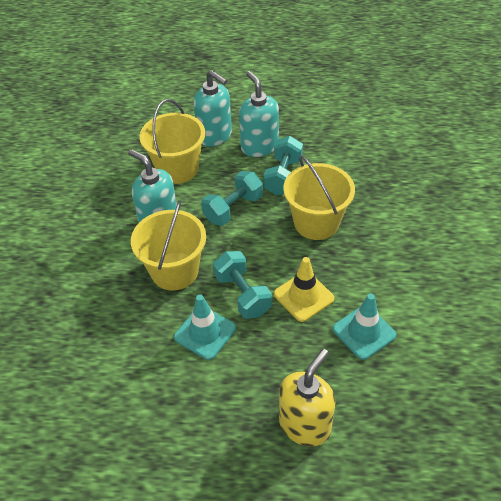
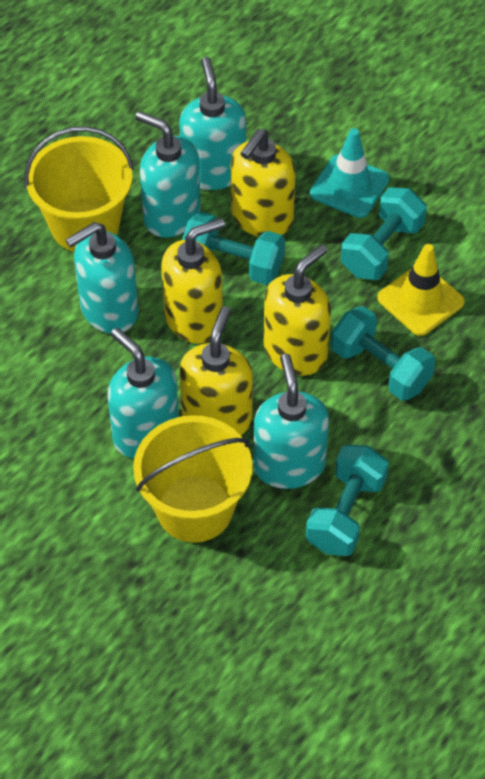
turquoise dumbbell: 3 -> 4
turquoise soap dispenser: 3 -> 5
turquoise traffic cone: 2 -> 1
yellow bucket: 3 -> 2
yellow soap dispenser: 1 -> 4

